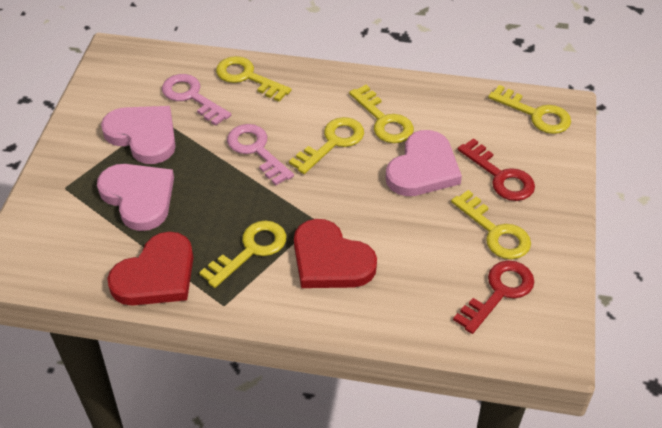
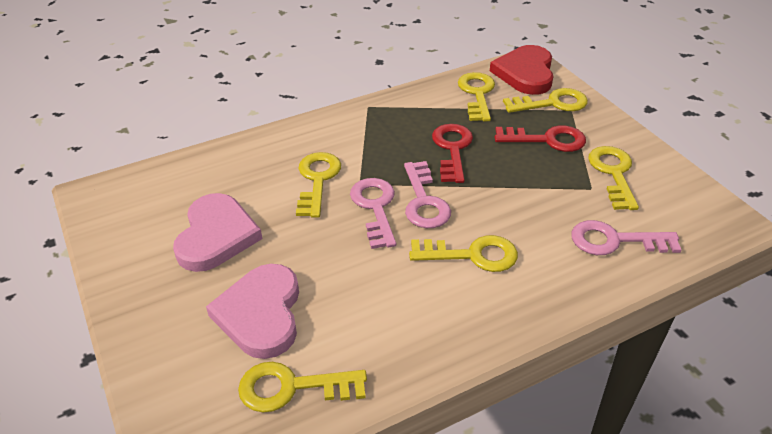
pink heart: 3 -> 2
pink key: 2 -> 3
red heart: 2 -> 1

